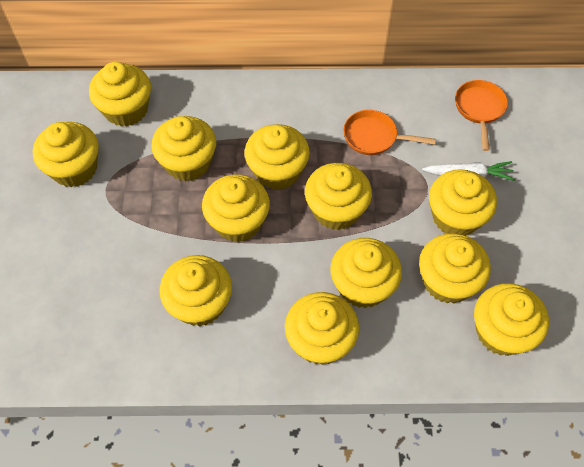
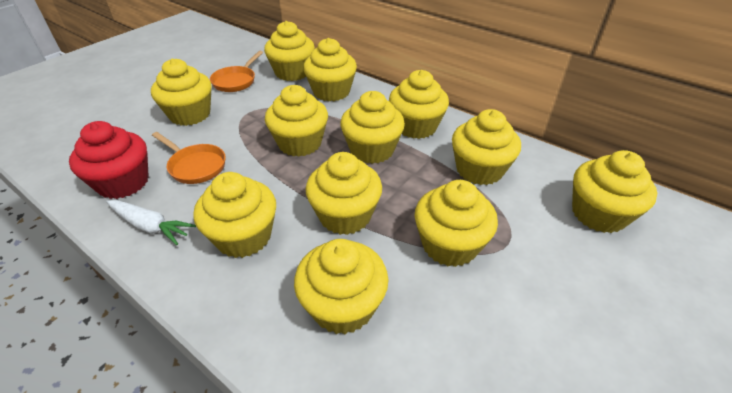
red cupcake: 0 -> 1

